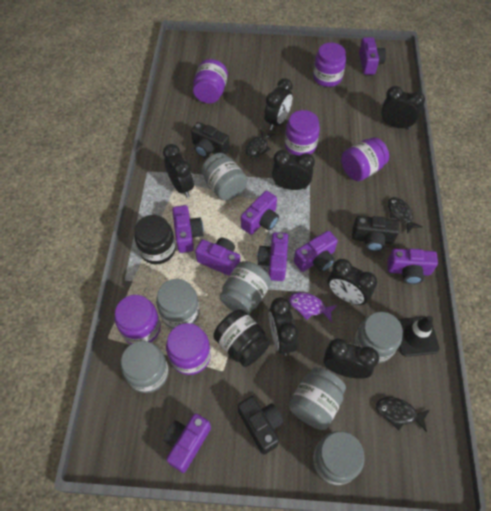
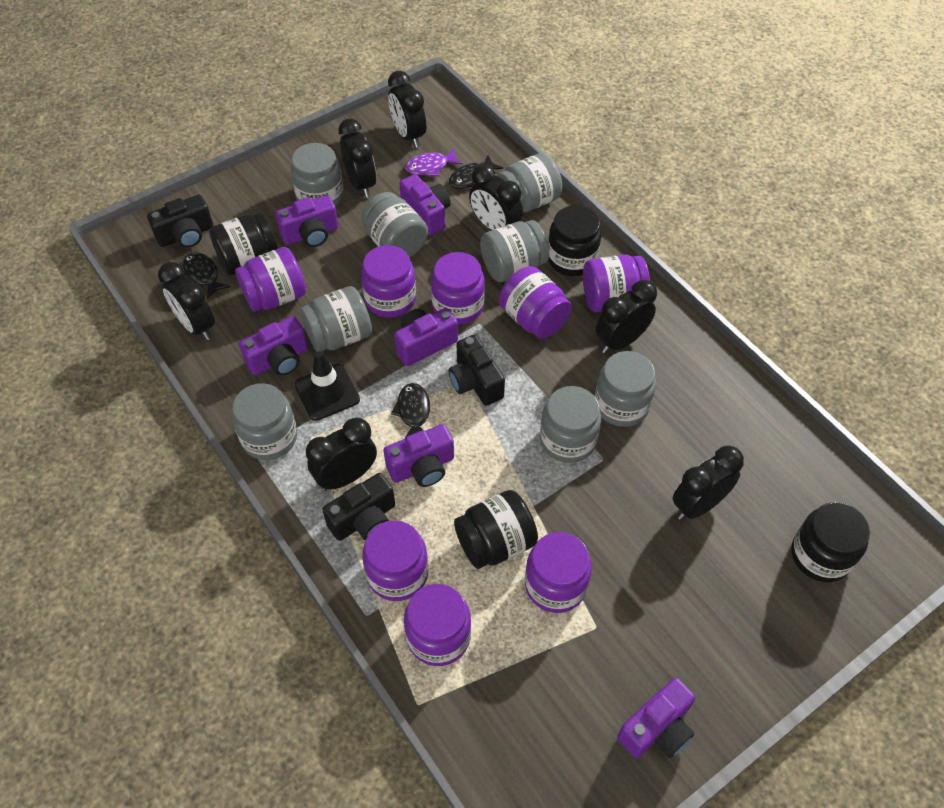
black jar: 2 -> 4
grey jar: 7 -> 8
purple camera: 8 -> 6
purple jar: 6 -> 8

